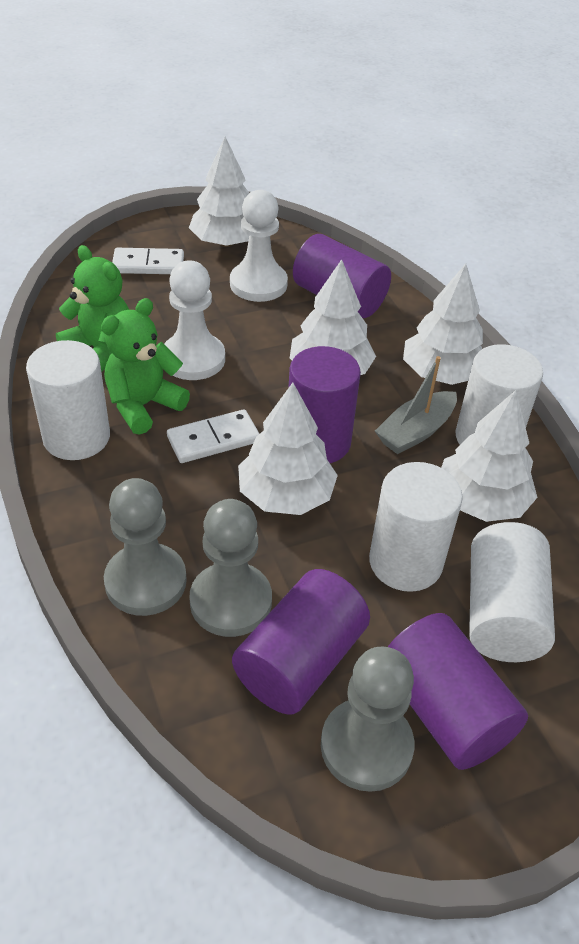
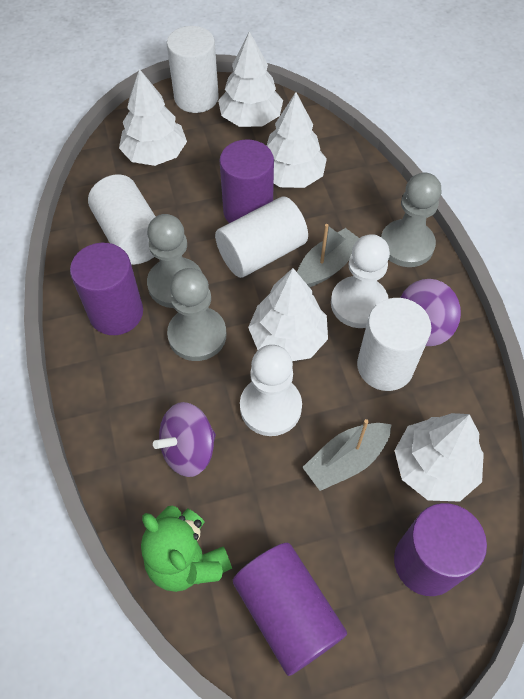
green teddy bear: 2 -> 1
grey boat: 1 -> 2
purple spinning top: 0 -> 2
white domino: 2 -> 0

